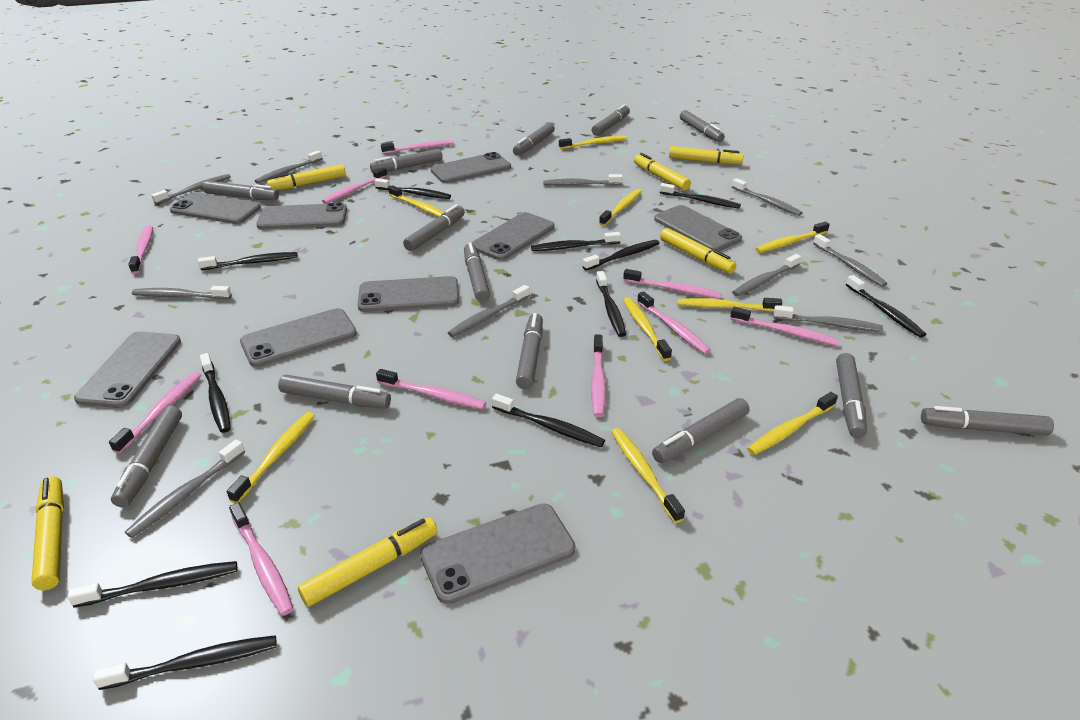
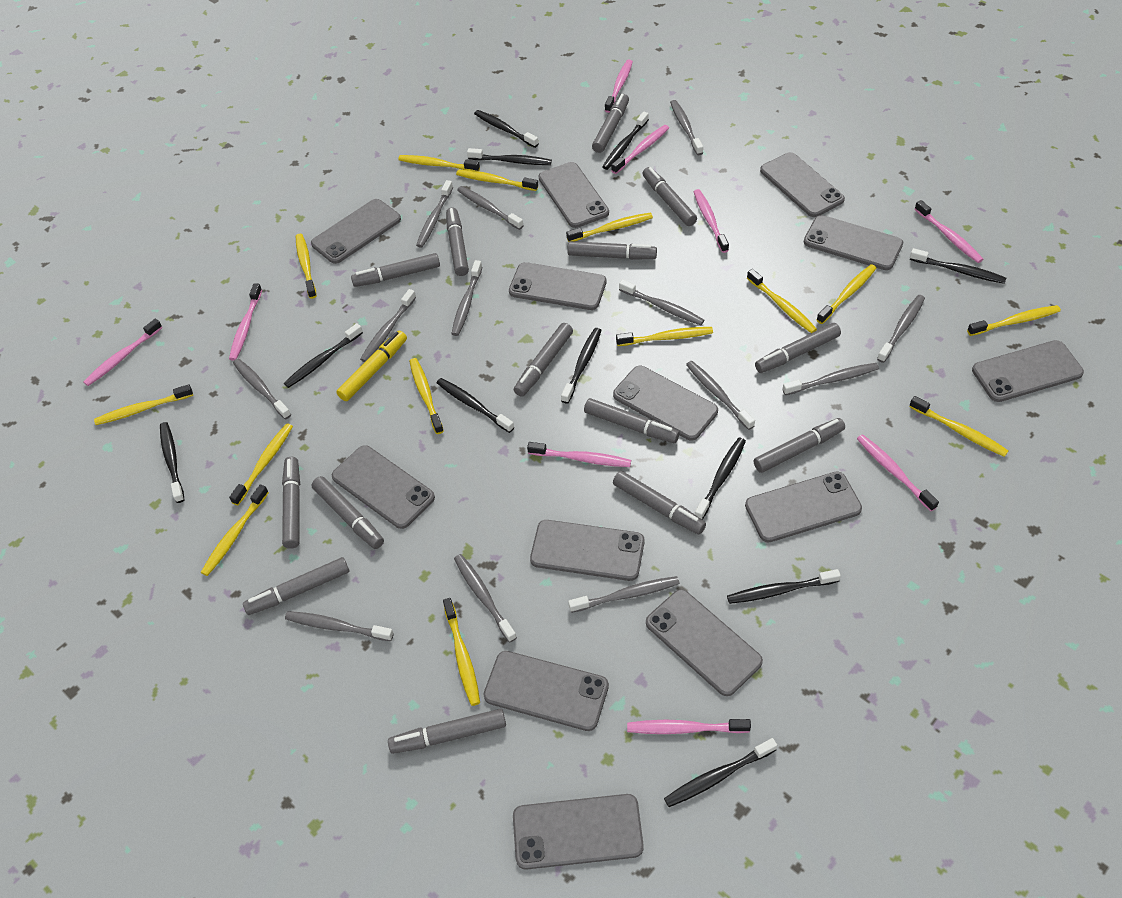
grey marker: 13 -> 14
grey phone: 9 -> 13
grey toothbrush: 10 -> 13
pink toothbrush: 10 -> 9
yellow marker: 6 -> 1
yellow toothbrush: 9 -> 14

